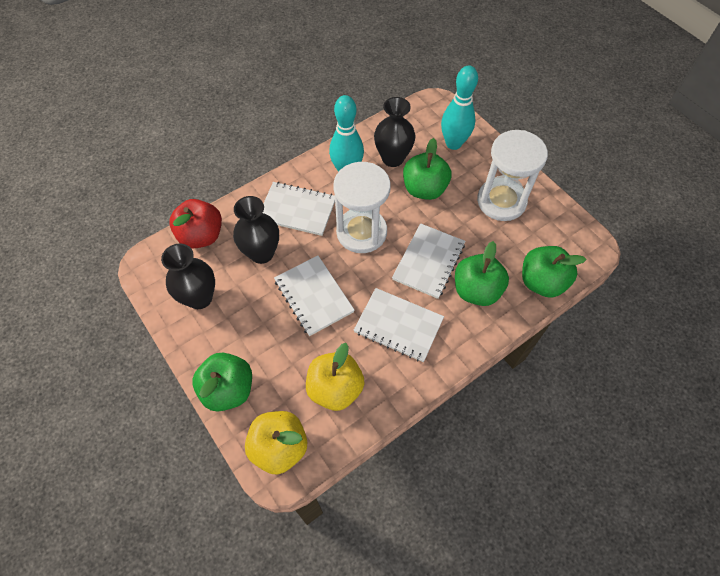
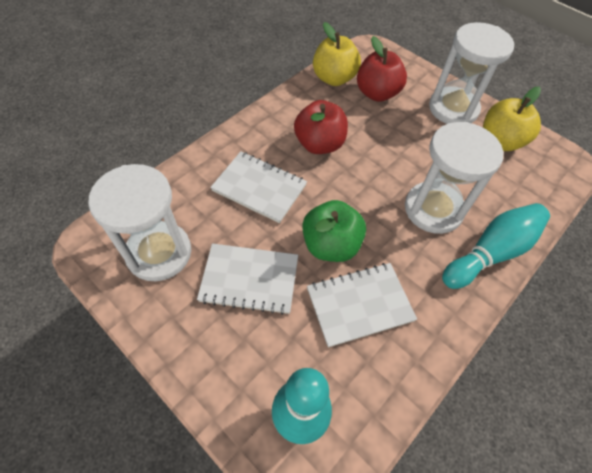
black vase: 3 -> 0
green apple: 4 -> 1
red apple: 1 -> 2
white hourglass: 2 -> 3
white notebook: 4 -> 3

